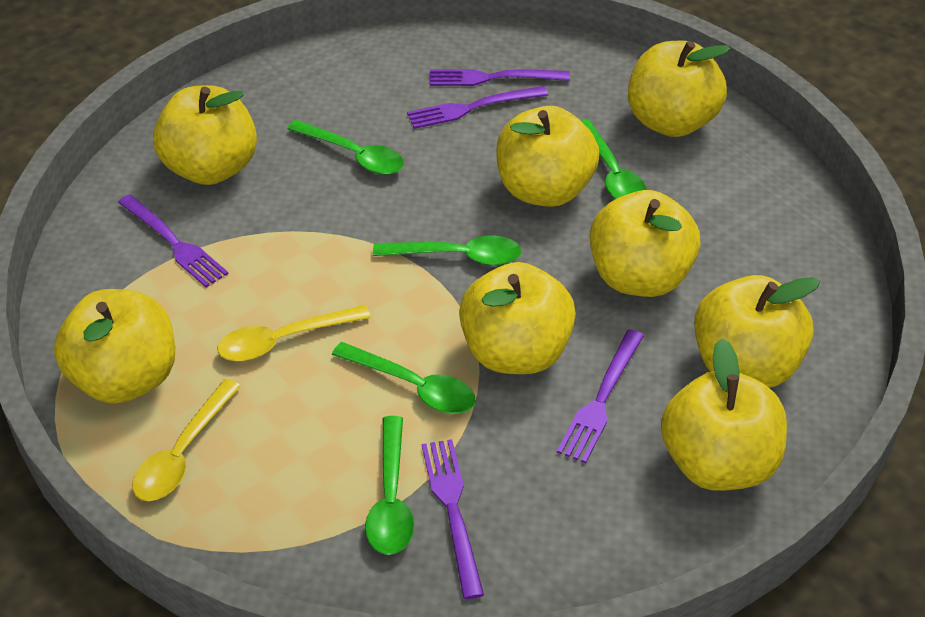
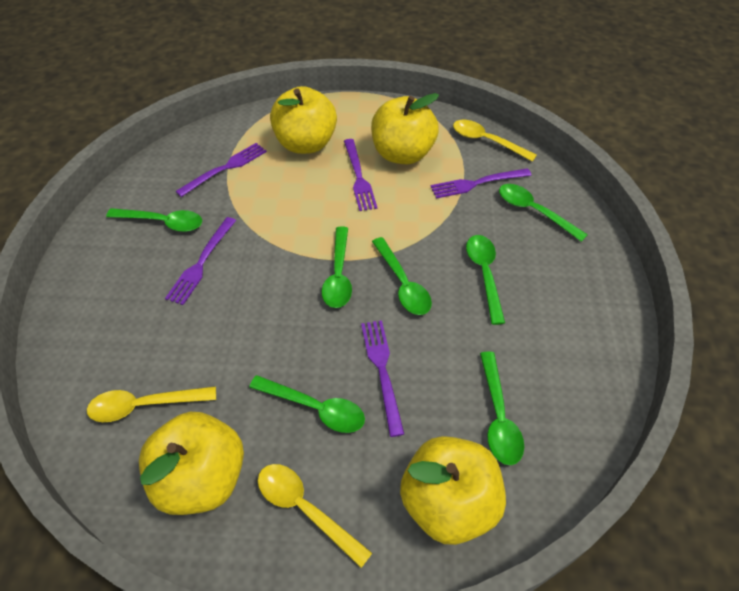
green spoon: 5 -> 7
yellow apple: 8 -> 4
yellow spoon: 2 -> 3

